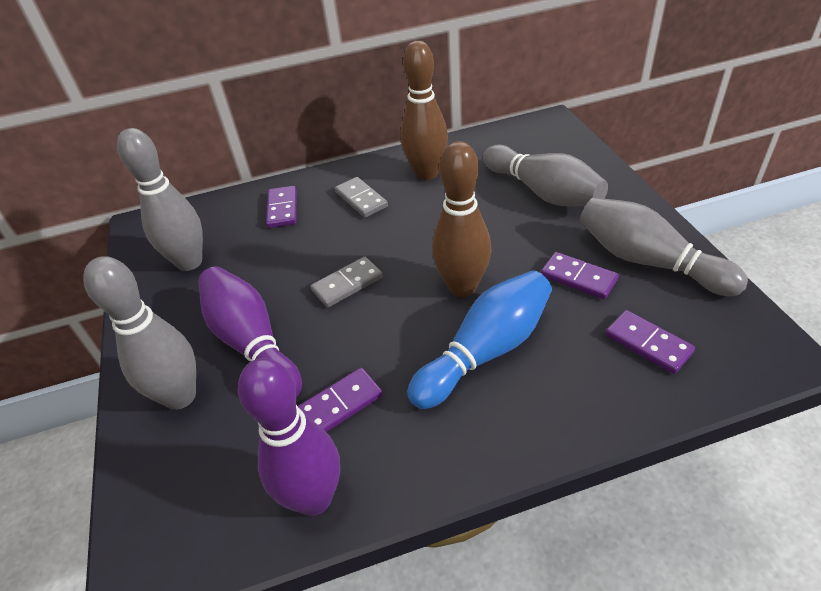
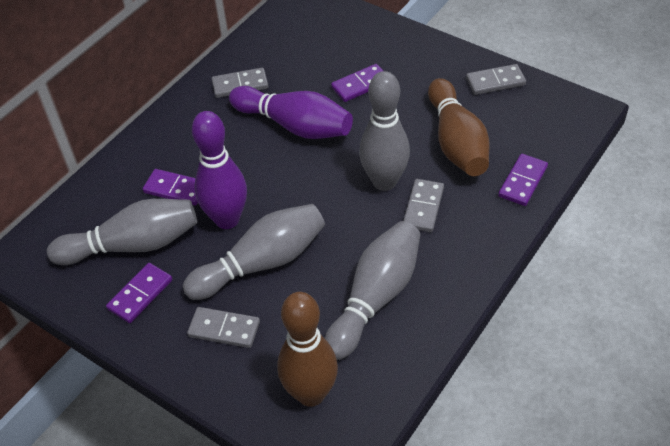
blue bowling pin: 1 -> 0
grey domino: 2 -> 4

